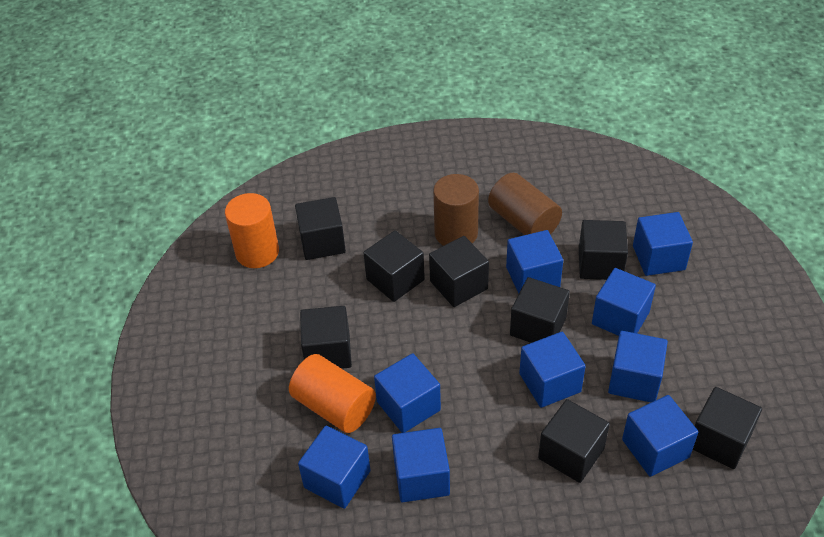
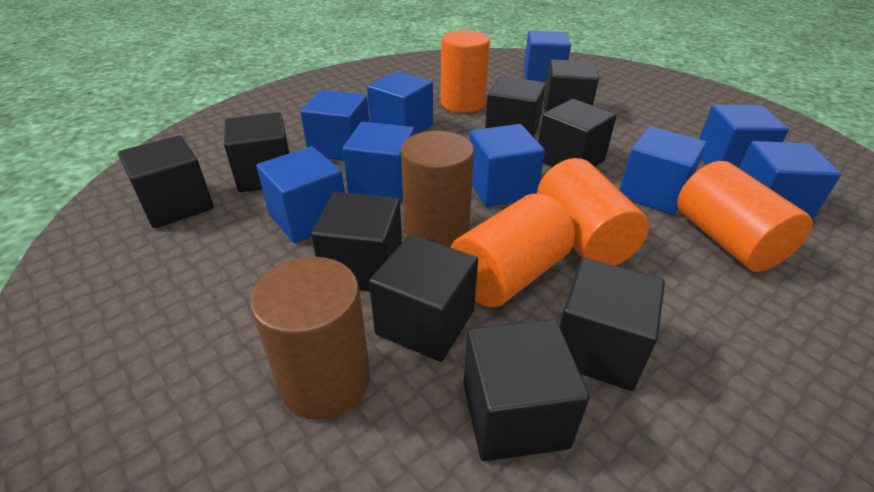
black cube: 8 -> 9
orange cylinder: 2 -> 4

